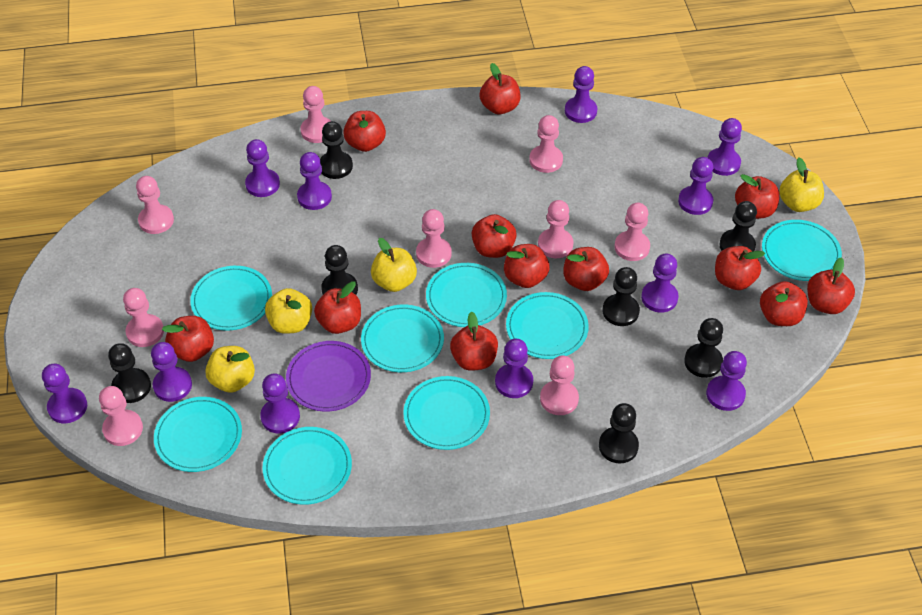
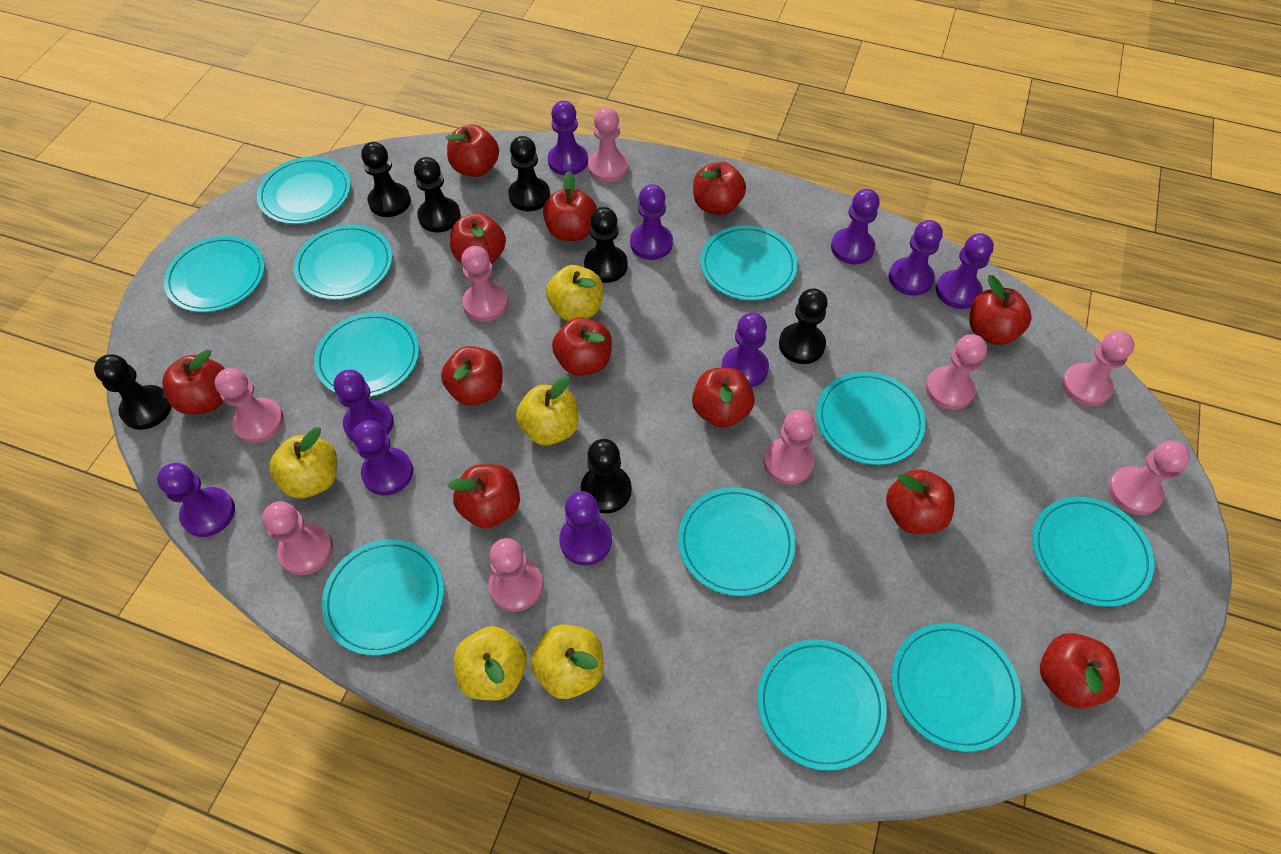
purple pawn: 11 -> 10
purple plate: 1 -> 0
turquoise plate: 8 -> 11
yellow apple: 4 -> 5

